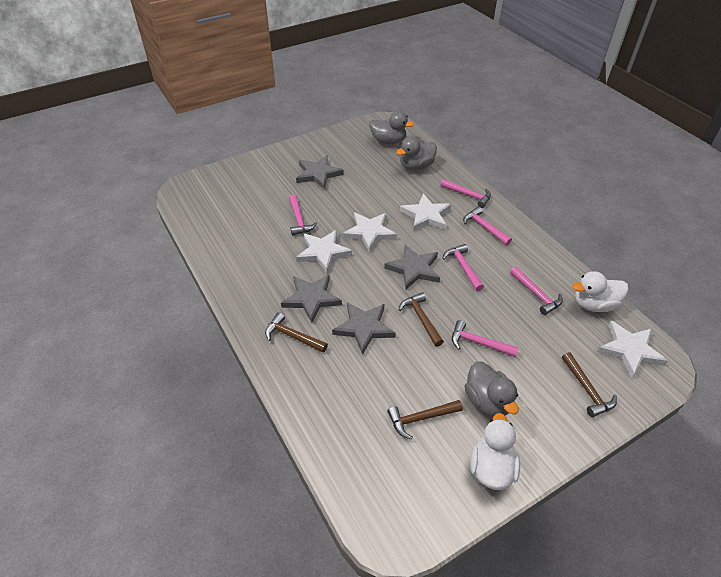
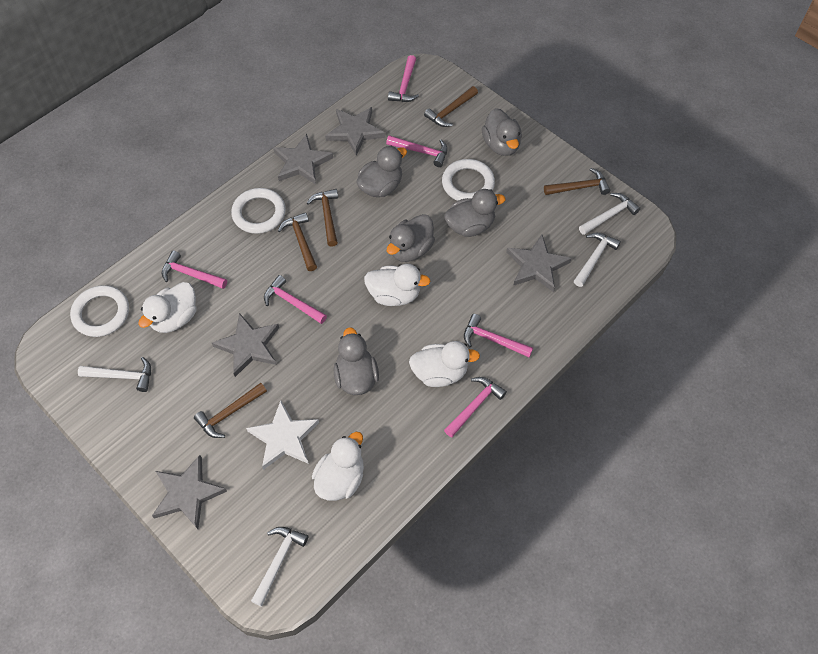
brown hammer: 4 -> 5
grey duck: 3 -> 5
grey star: 4 -> 5
white duck: 2 -> 4
white hammer: 0 -> 4
white ring: 0 -> 3
white star: 4 -> 1

